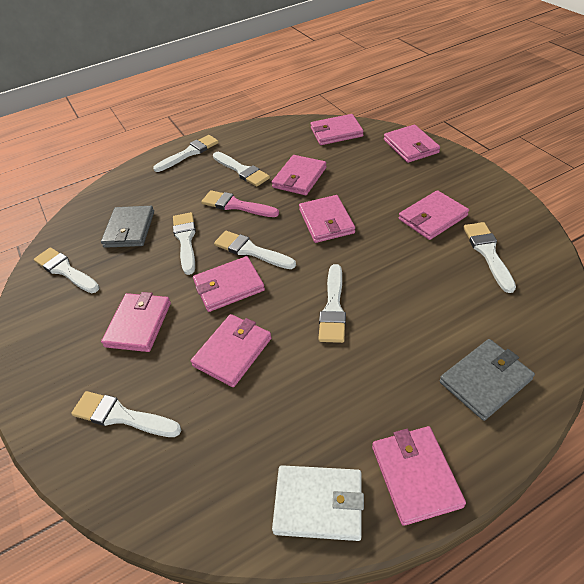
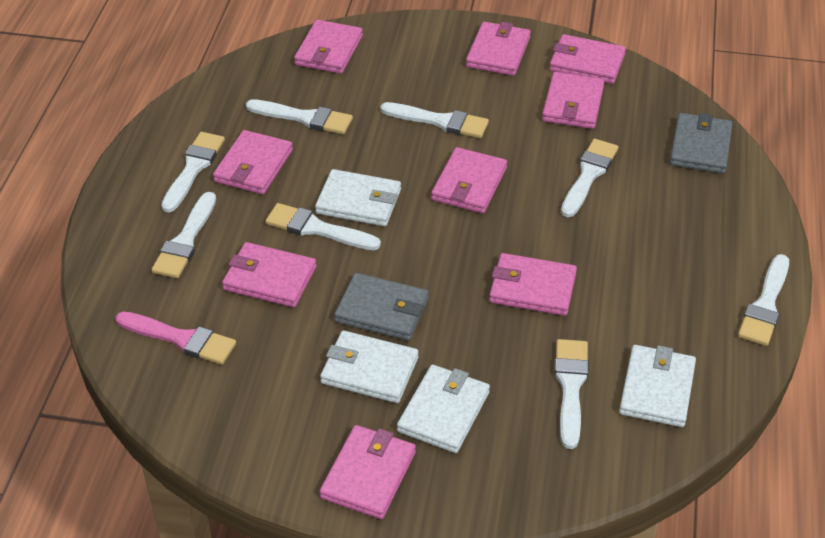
white wallet: 1 -> 4

